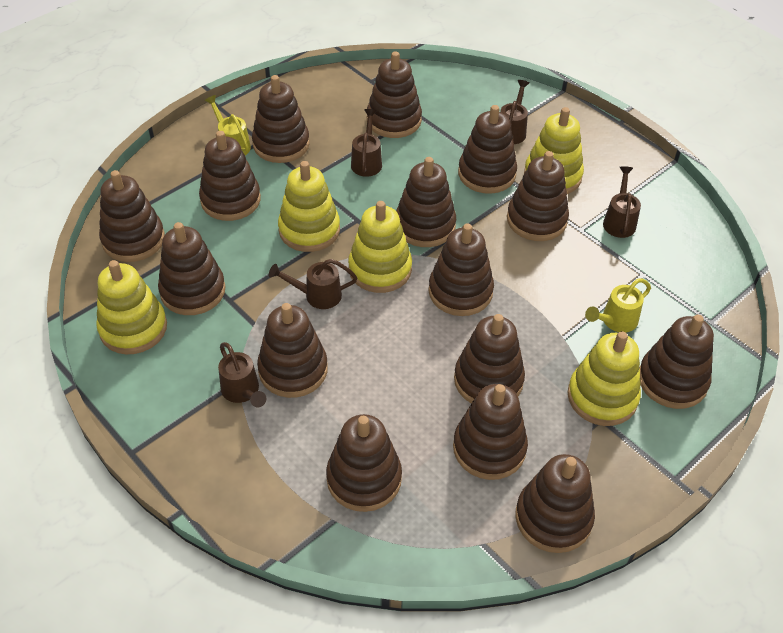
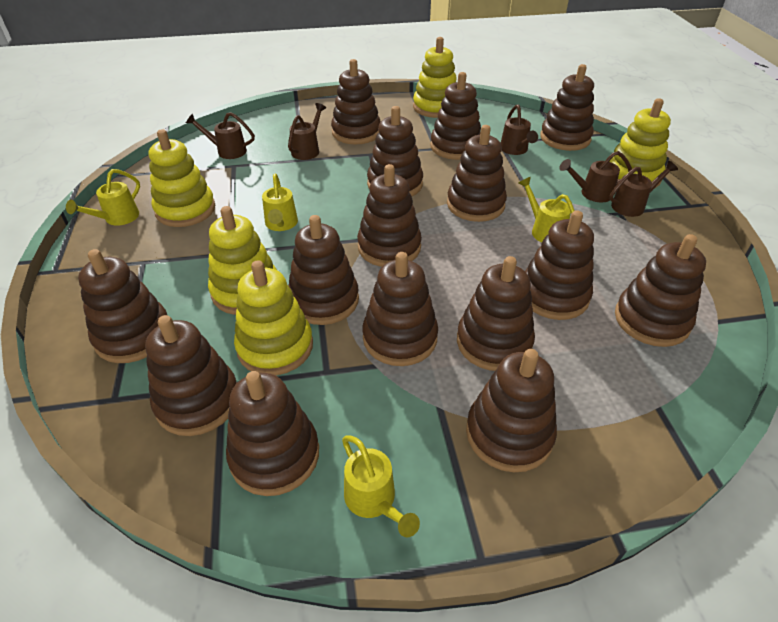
yellow watering can: 2 -> 4

